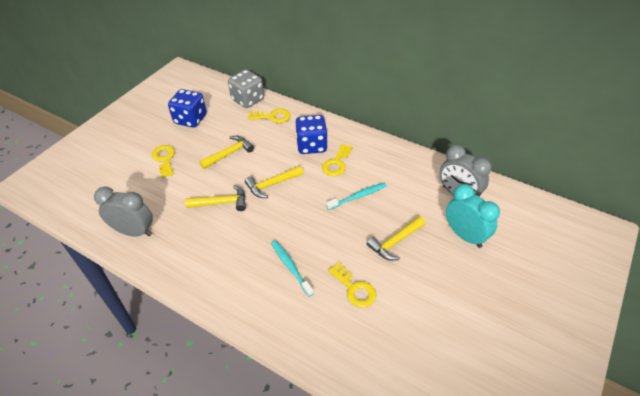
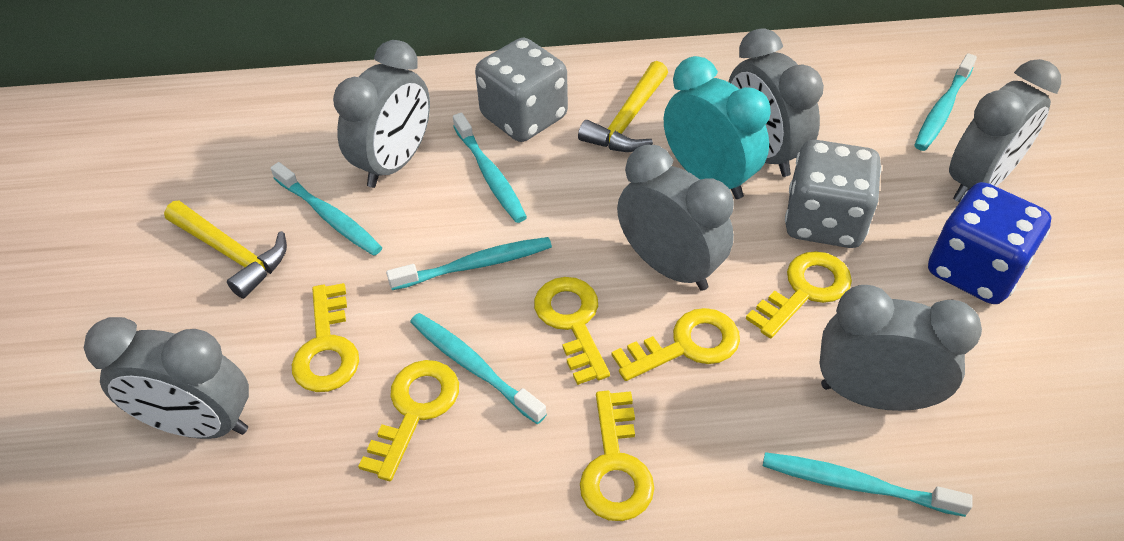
blue dice: 2 -> 1
grey clock: 2 -> 6
grey dice: 1 -> 2
turquoise toothbrush: 2 -> 6
yellow hammer: 4 -> 2
yellow key: 4 -> 6

